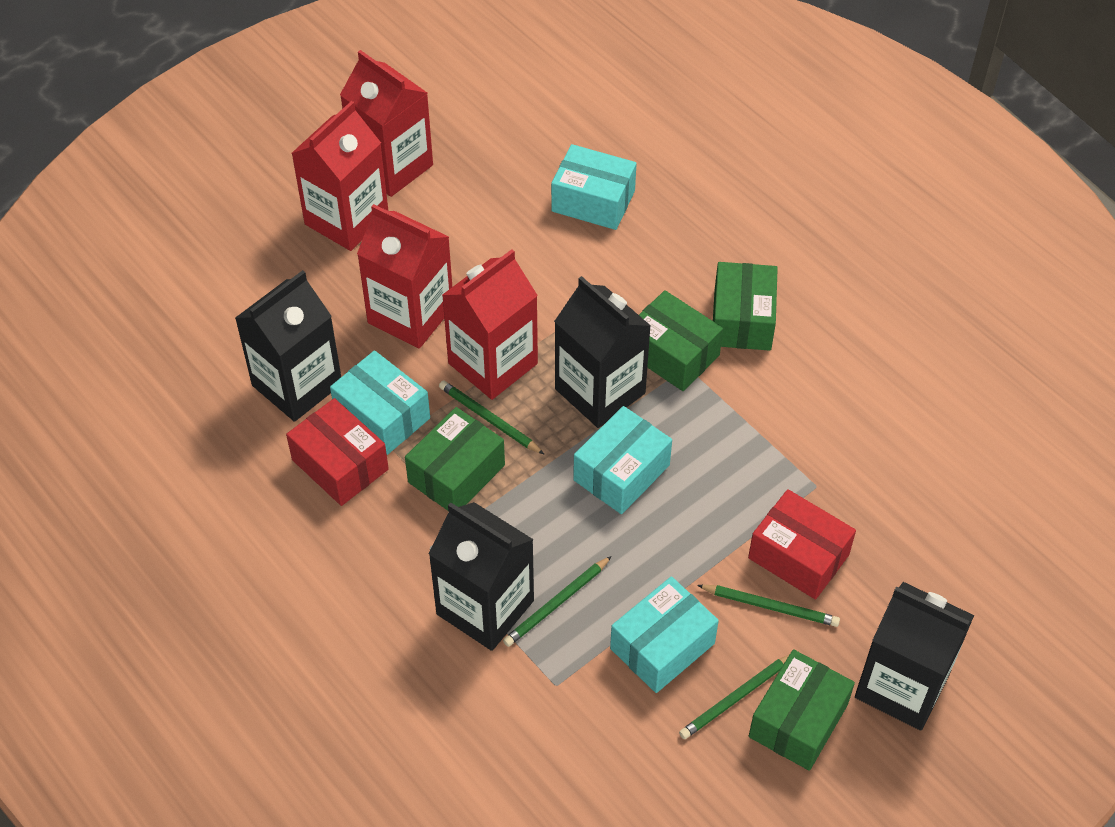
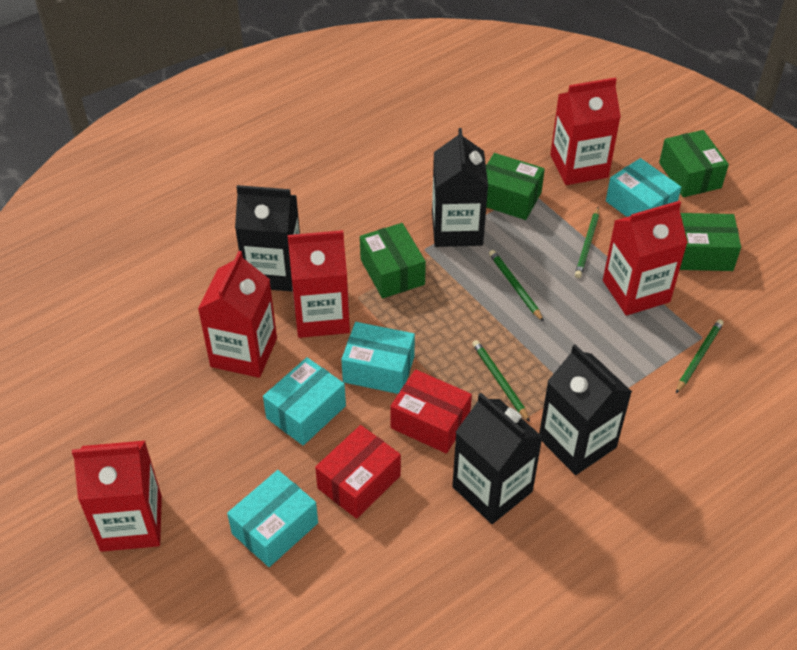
red carton: 4 -> 5

